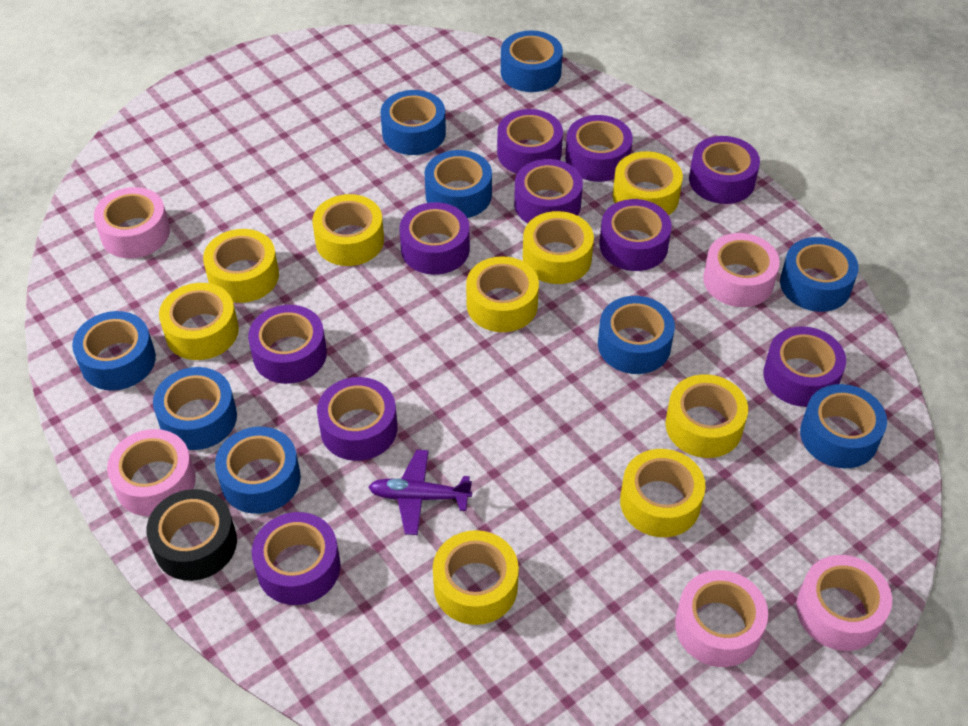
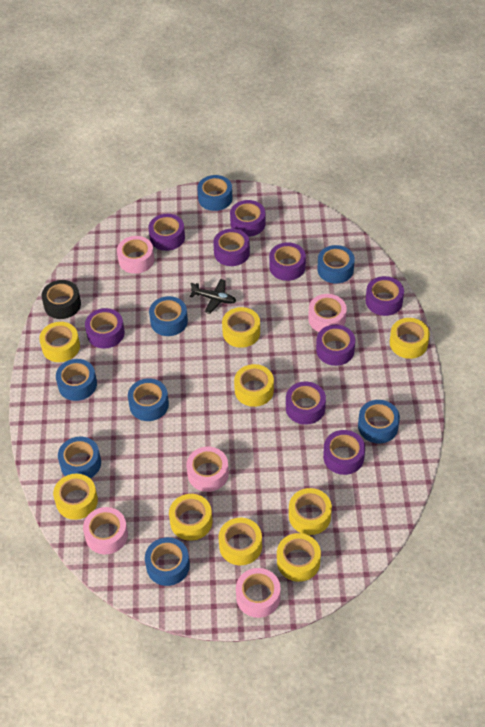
black plane: 0 -> 1
blue tape: 9 -> 8
purple plane: 1 -> 0
purple tape: 10 -> 9

